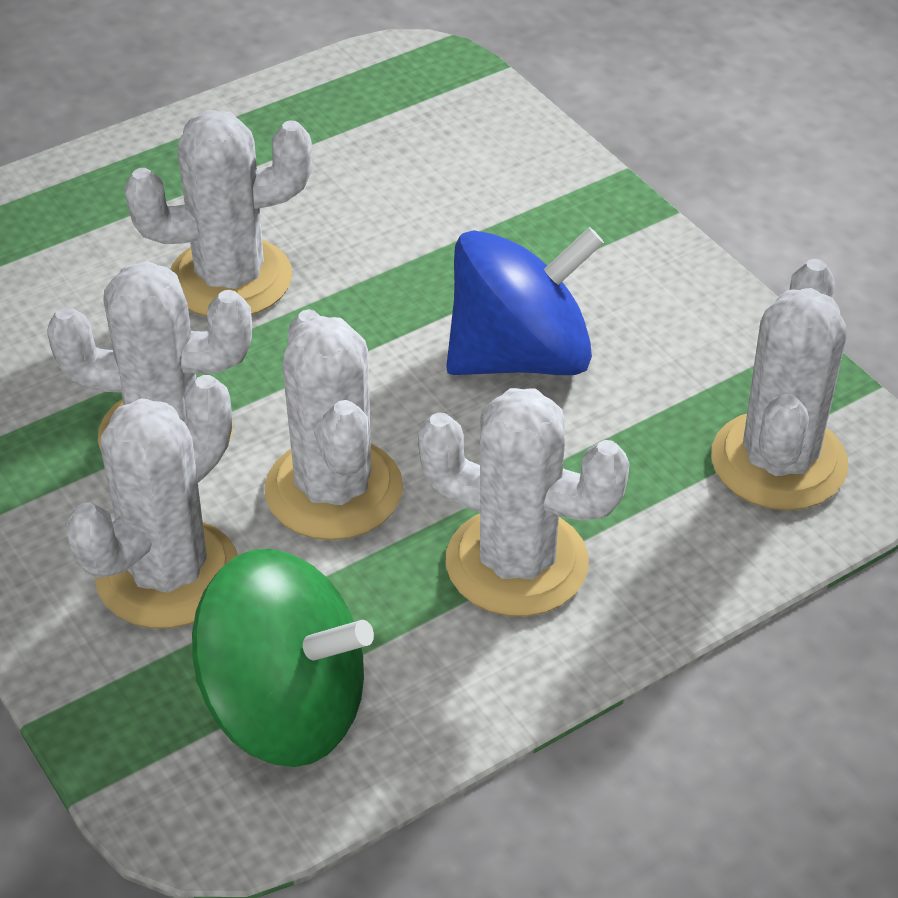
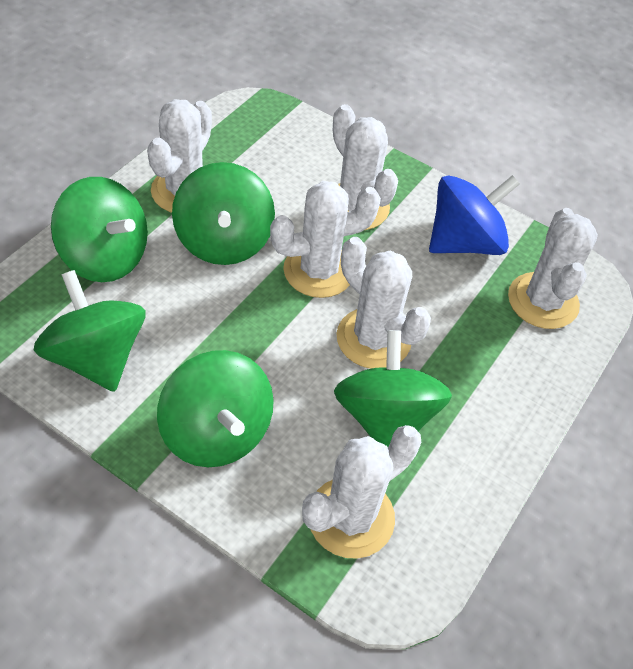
green spinning top: 1 -> 5

